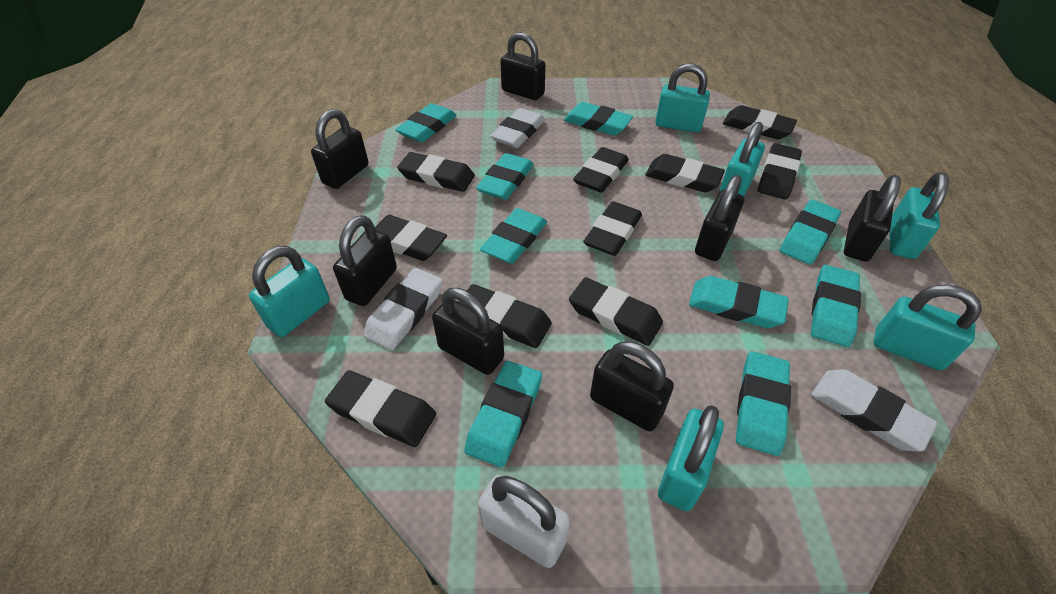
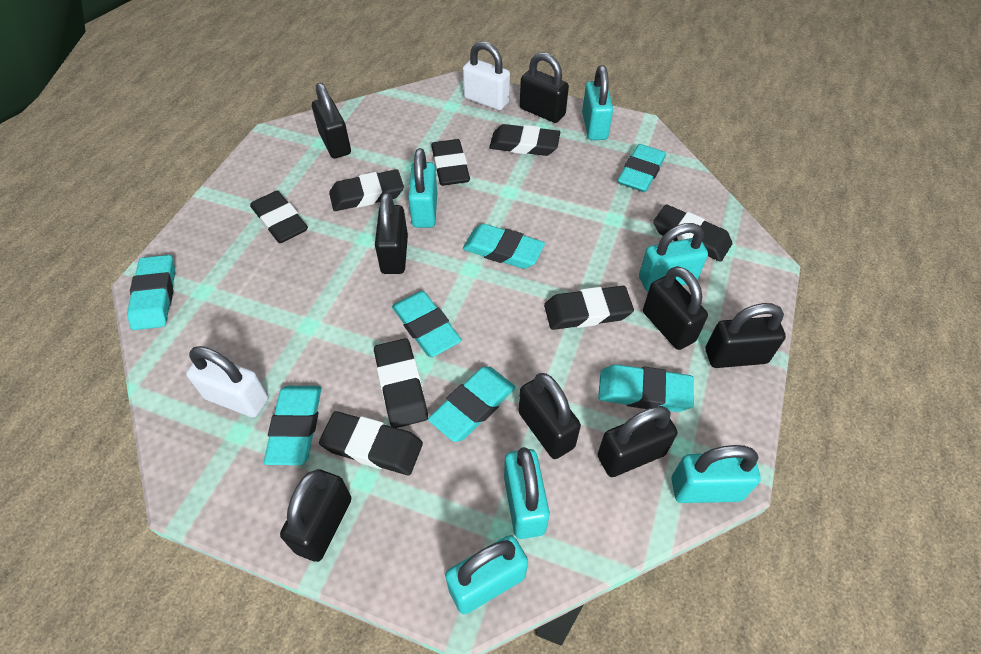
black eraser: 10 -> 8
black padlock: 7 -> 8
turquoise eraser: 9 -> 7
white eraser: 3 -> 0
white padlock: 1 -> 2

